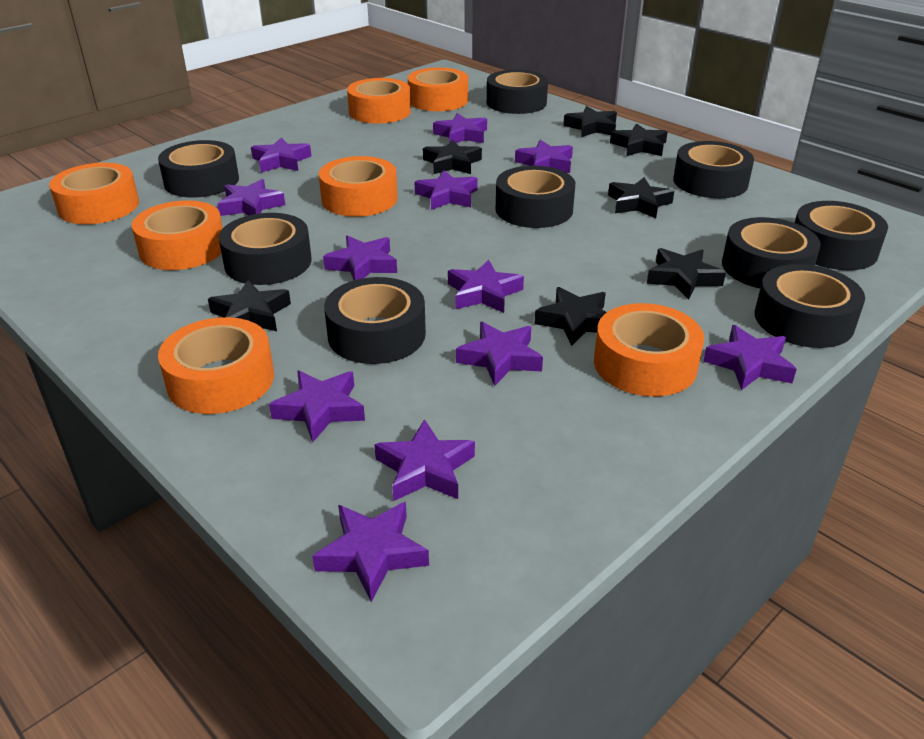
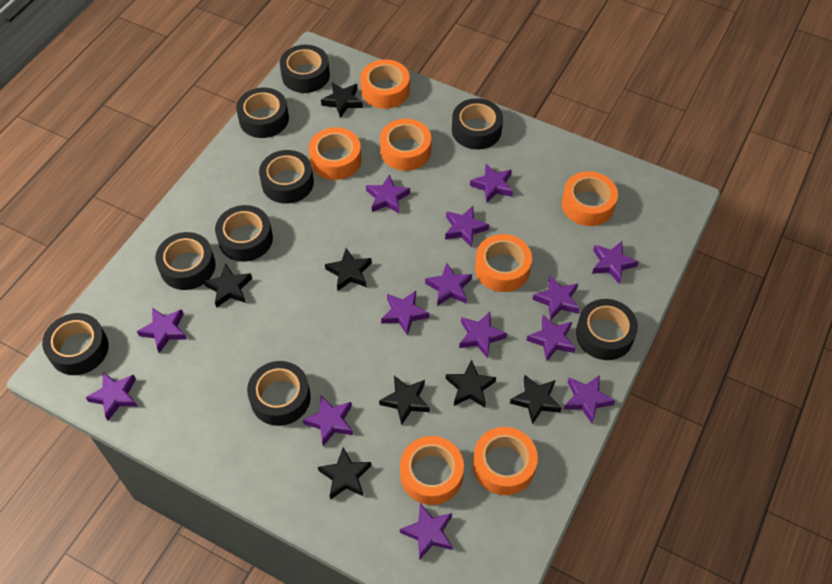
purple star: 12 -> 14

